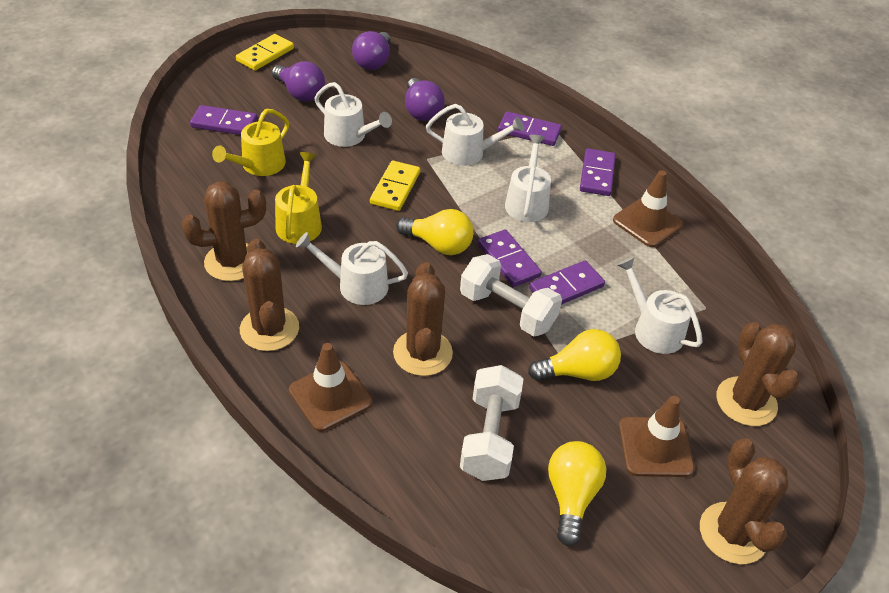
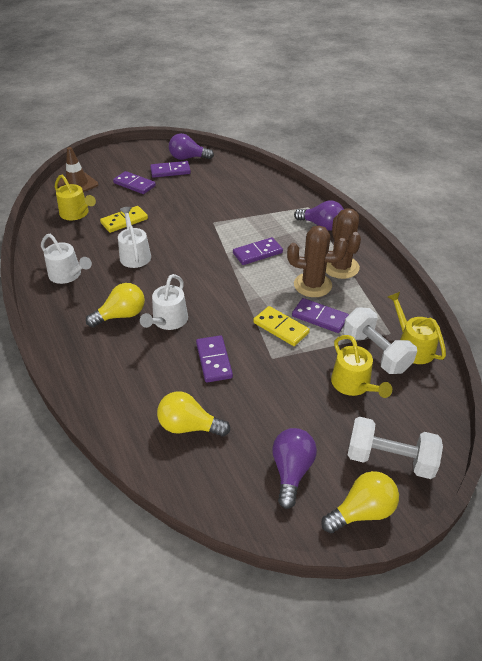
brown cactus: 5 -> 2
brown traffic cone: 3 -> 1
white watering can: 5 -> 3
yellow watering can: 2 -> 3

